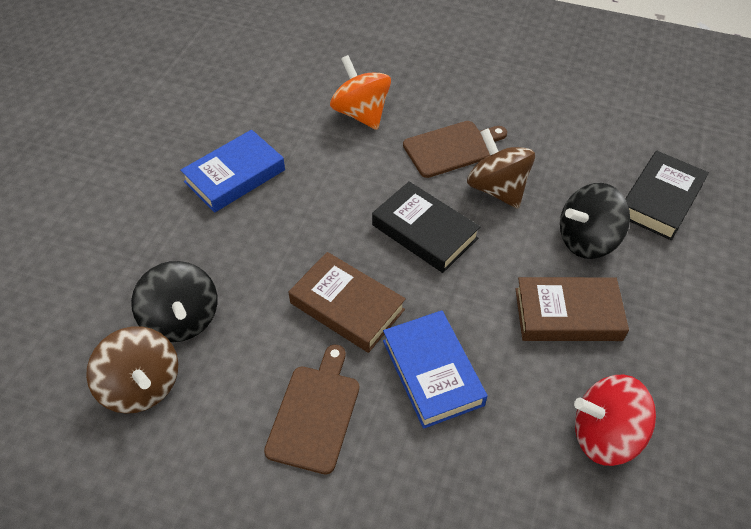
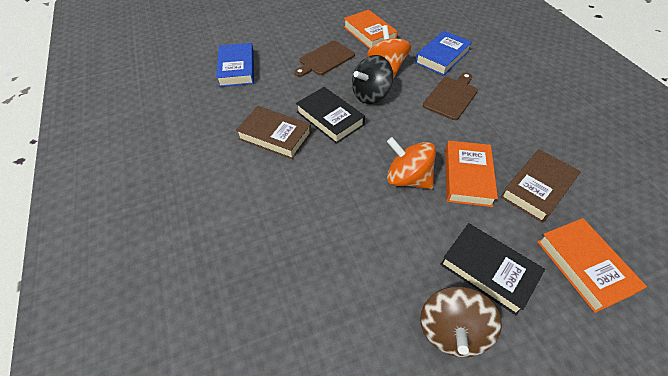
black spinning top: 2 -> 1
brown spinning top: 2 -> 1
orange book: 0 -> 3
orange spinning top: 1 -> 2
red spinning top: 1 -> 0

